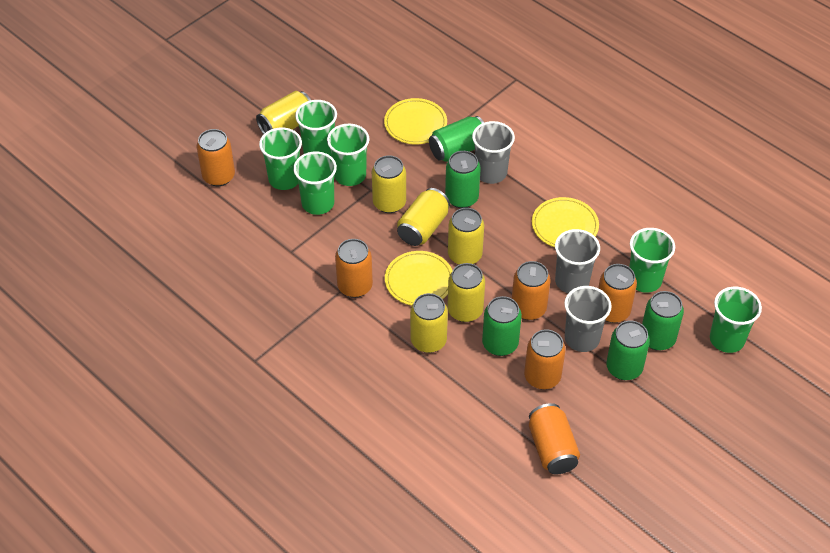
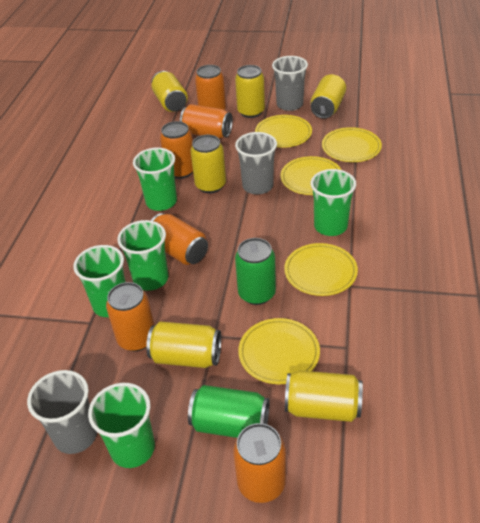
green can: 5 -> 2
green cup: 6 -> 5
yellow plate: 3 -> 5

